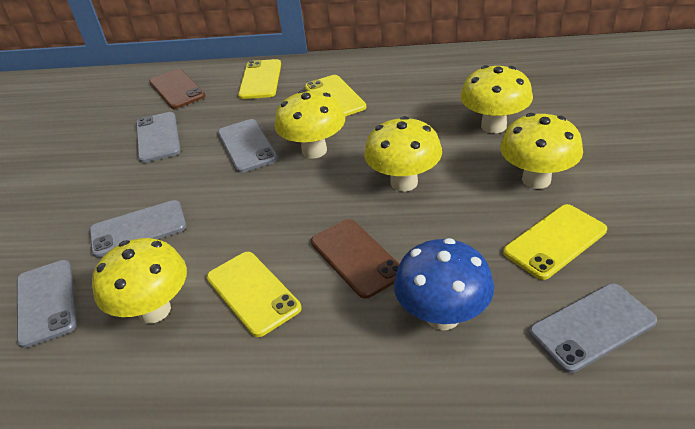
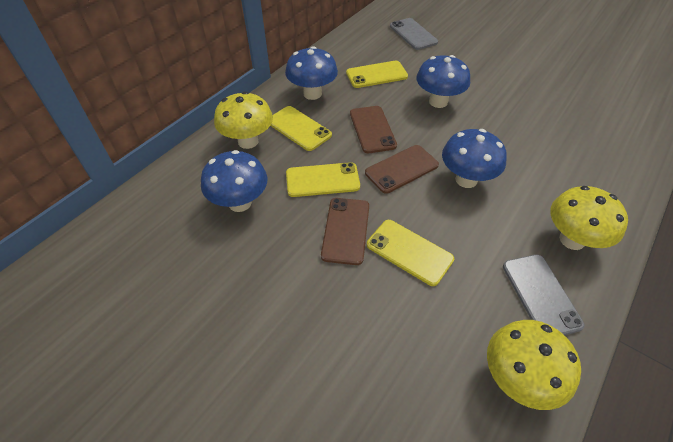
blue mushroom: 1 -> 4
brown phone: 2 -> 3
grey phone: 5 -> 2
yellow mushroom: 5 -> 3

